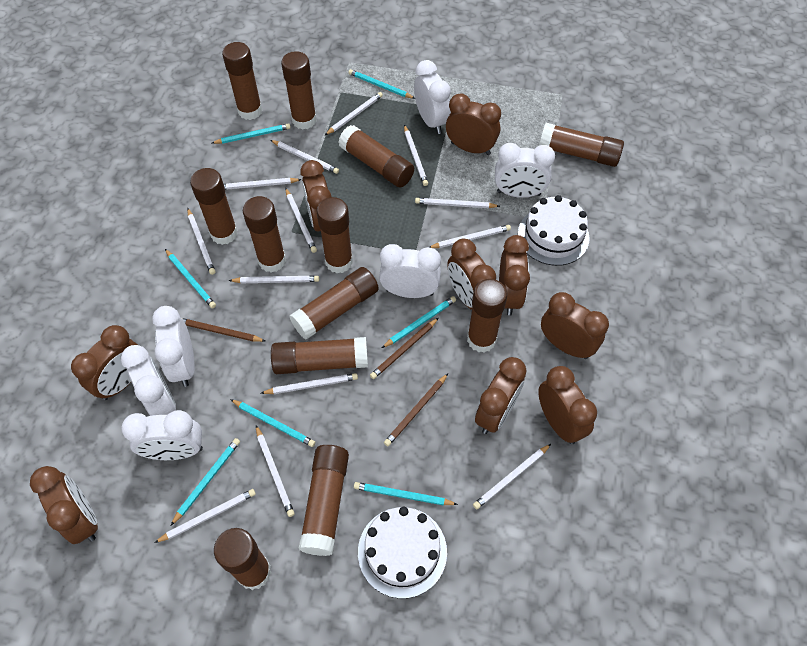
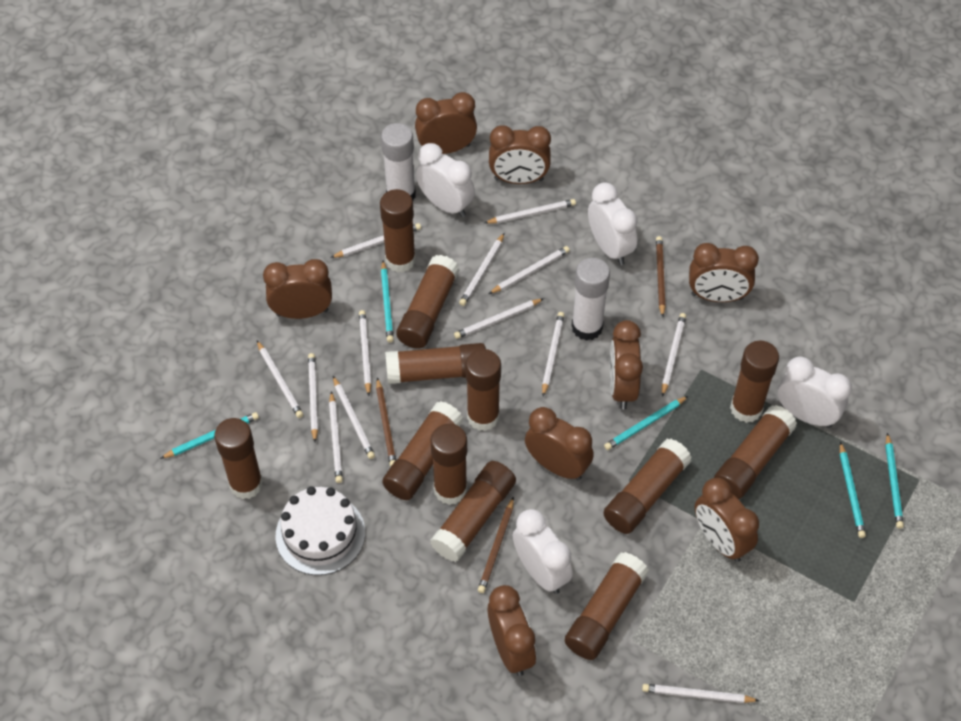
brown clock: 9 -> 8
turquoise pencil: 7 -> 5
white cake: 2 -> 1
white clock: 6 -> 4
white glue stick: 0 -> 2

